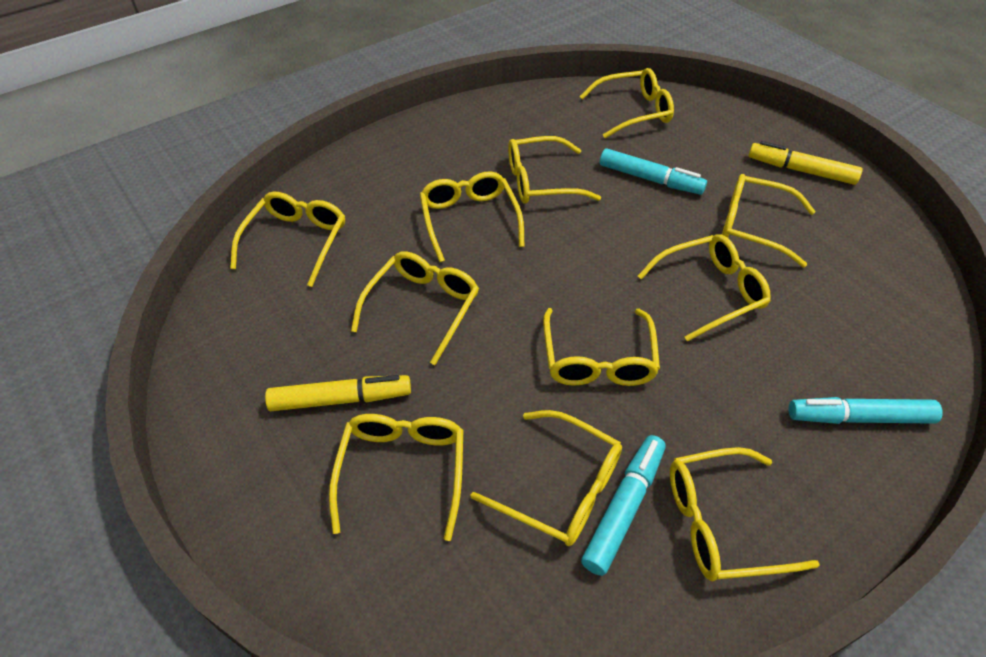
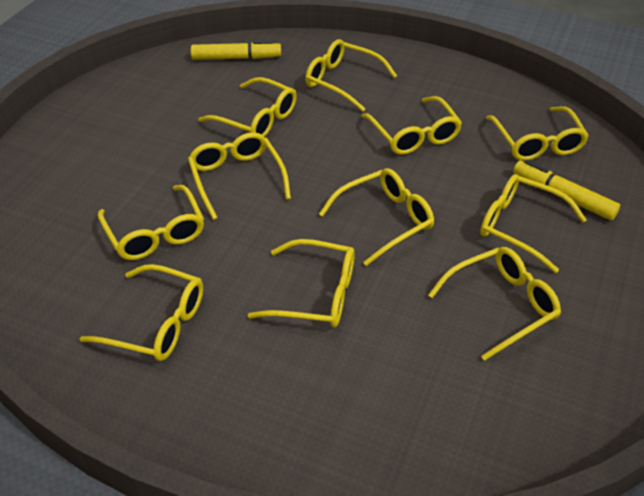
turquoise marker: 3 -> 0

